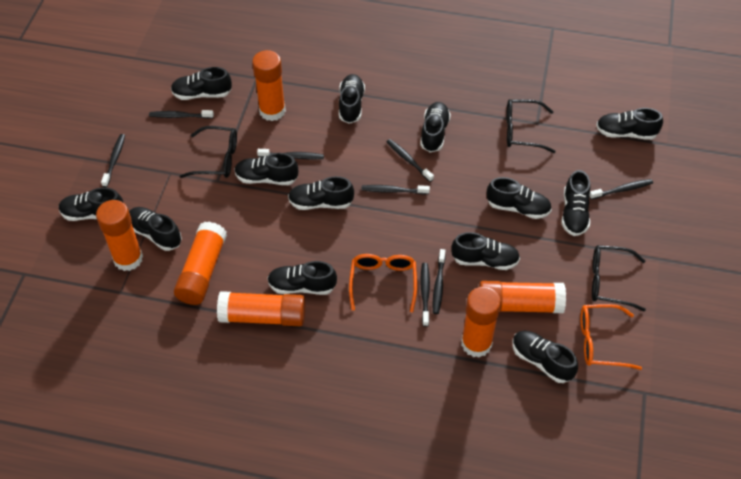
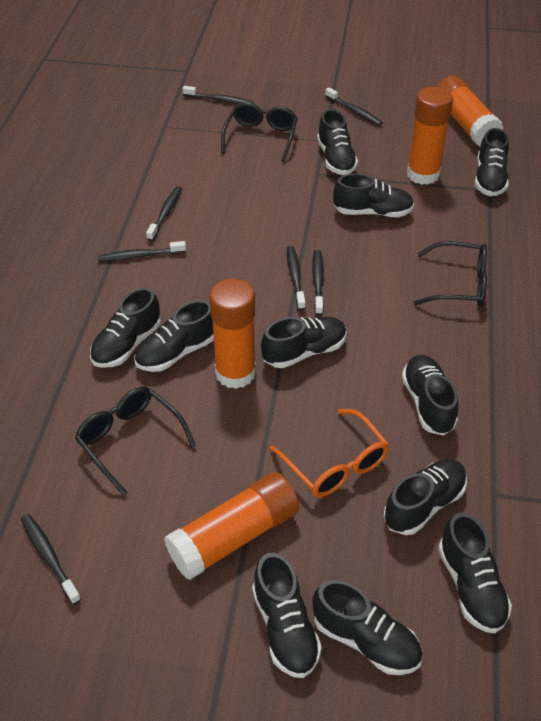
black shoe: 13 -> 11
black toothbrush: 8 -> 7
orange glasses: 2 -> 1
orange glue stick: 6 -> 4

